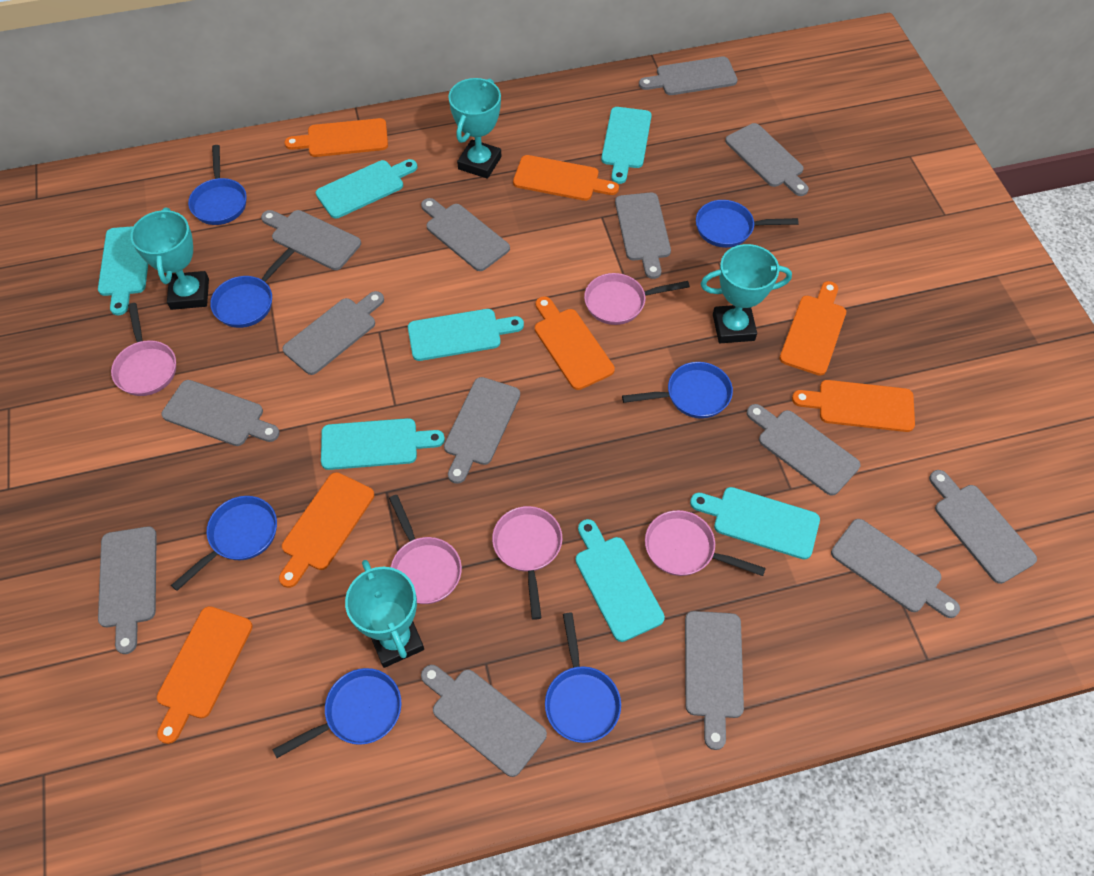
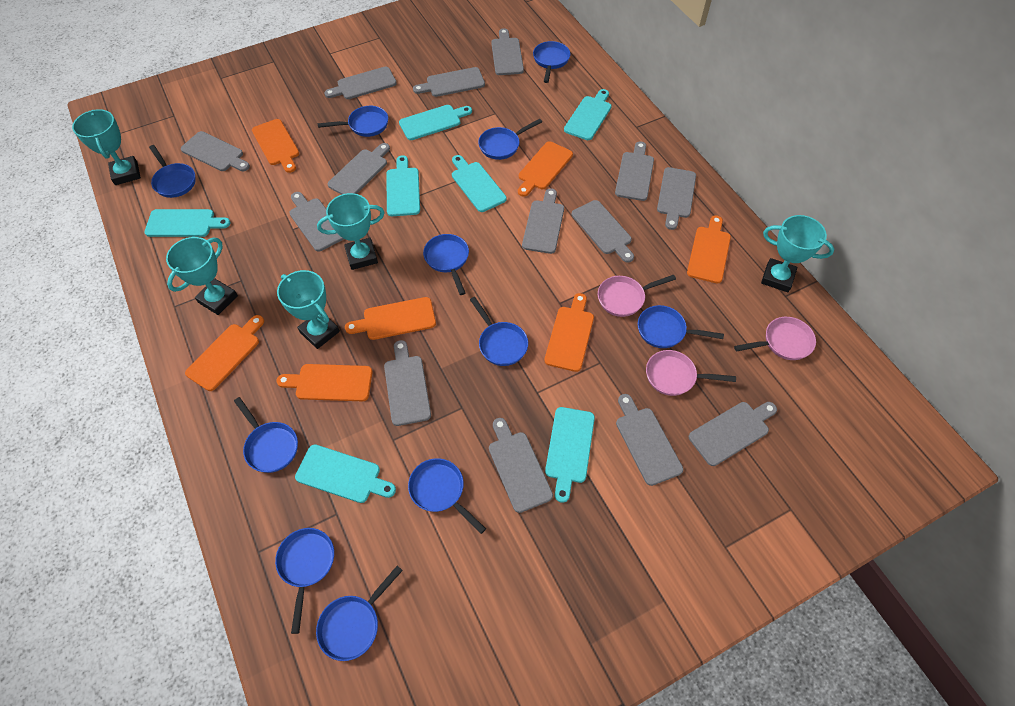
blue pan: 7 -> 11
pink pan: 5 -> 3
turquoise trophy: 4 -> 5

